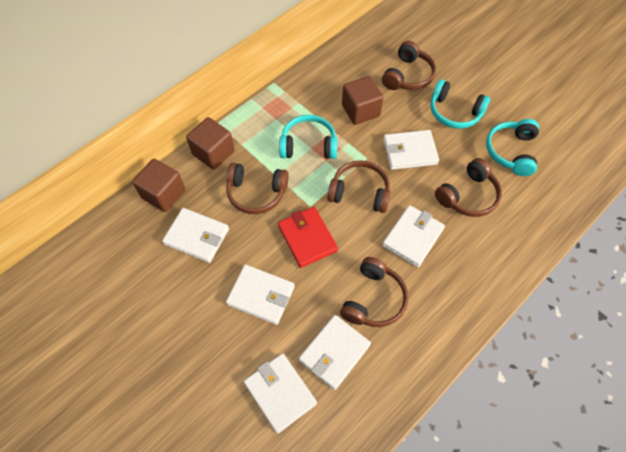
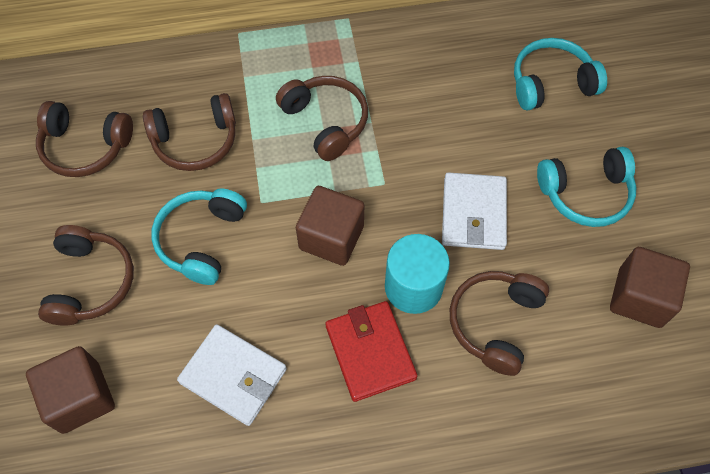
turquoise cylinder: 0 -> 1
white wallet: 6 -> 2

